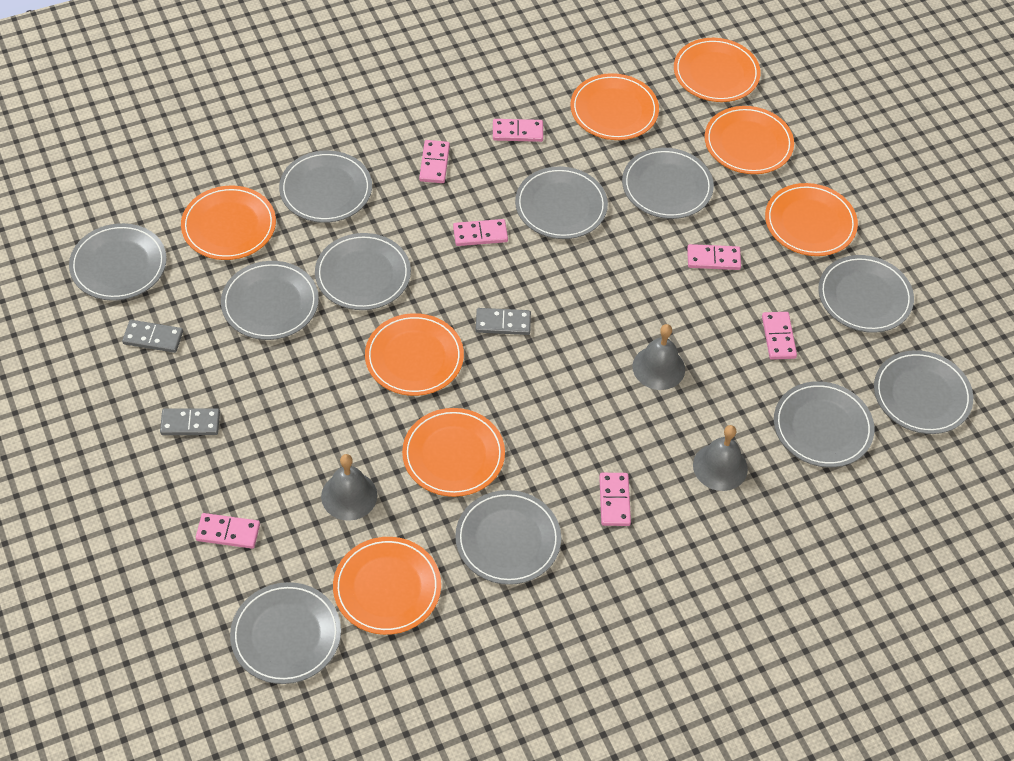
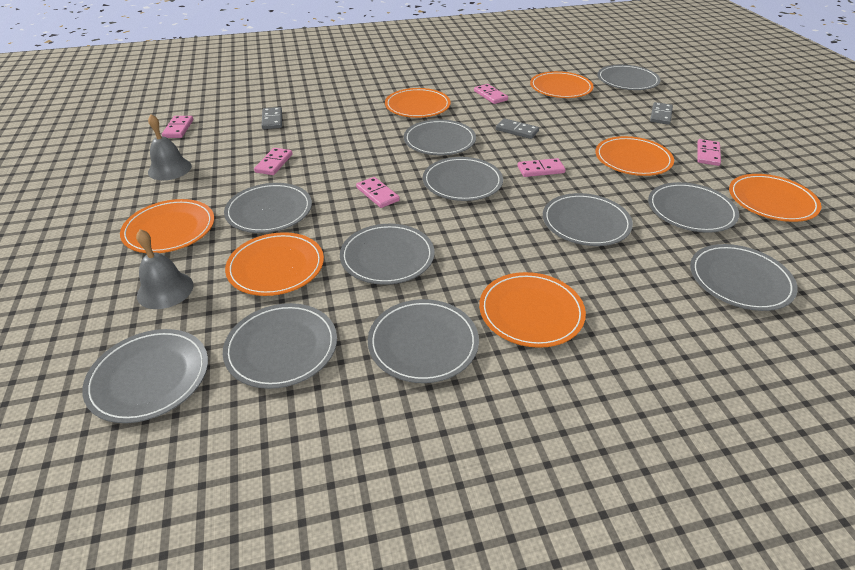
grey bell: 3 -> 2
orange plate: 8 -> 7
pink domino: 7 -> 6

